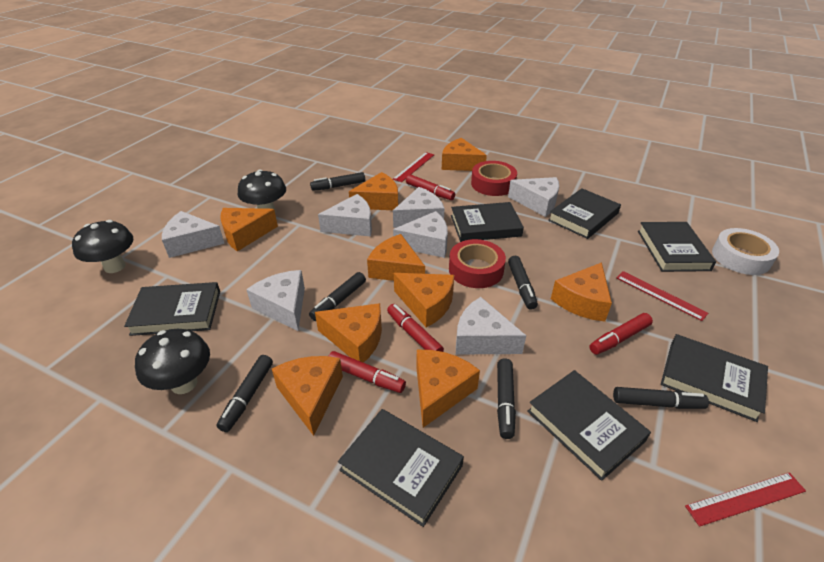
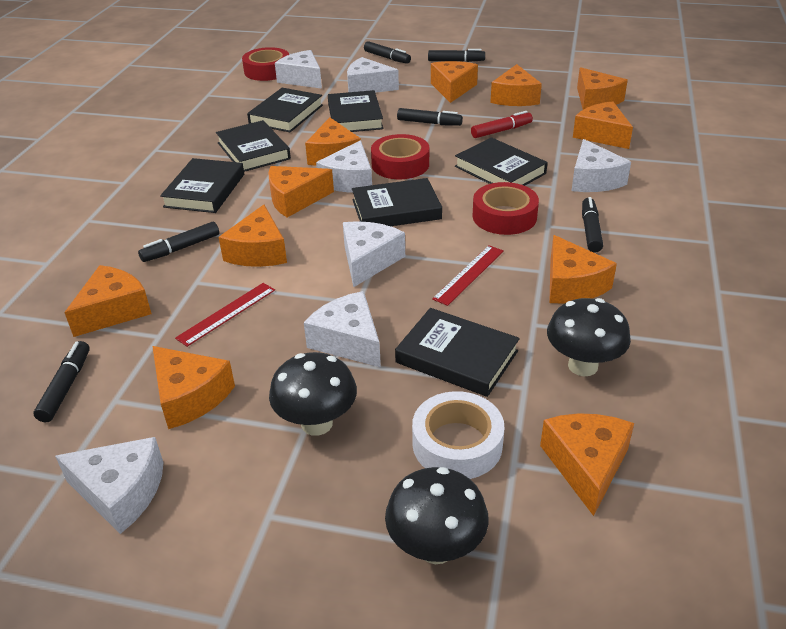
orange cheese: 9 -> 11
red marker: 4 -> 1
red ruler: 3 -> 2
red tape: 2 -> 3

